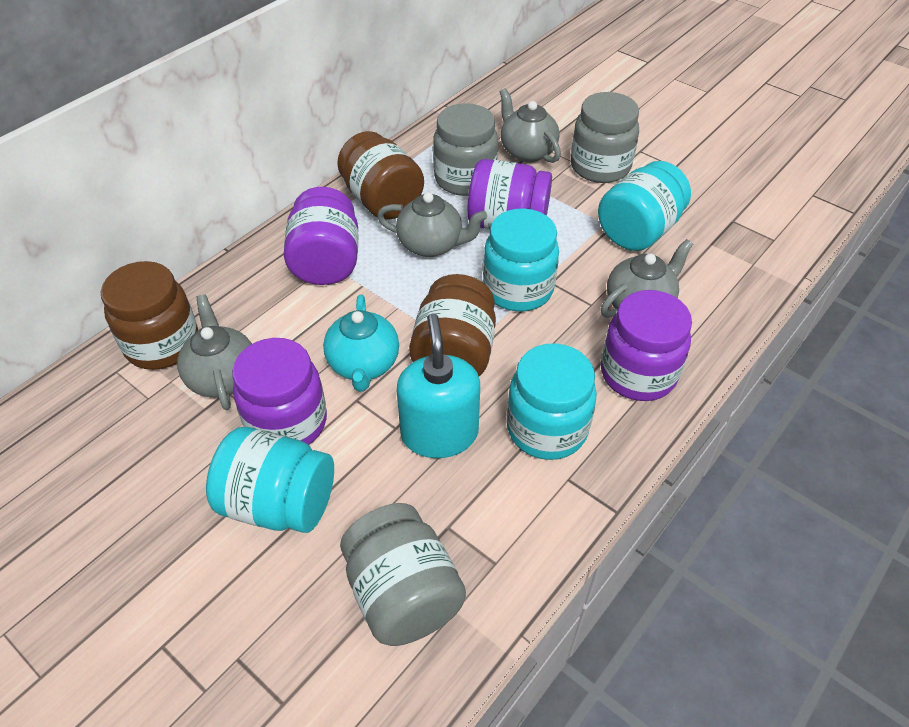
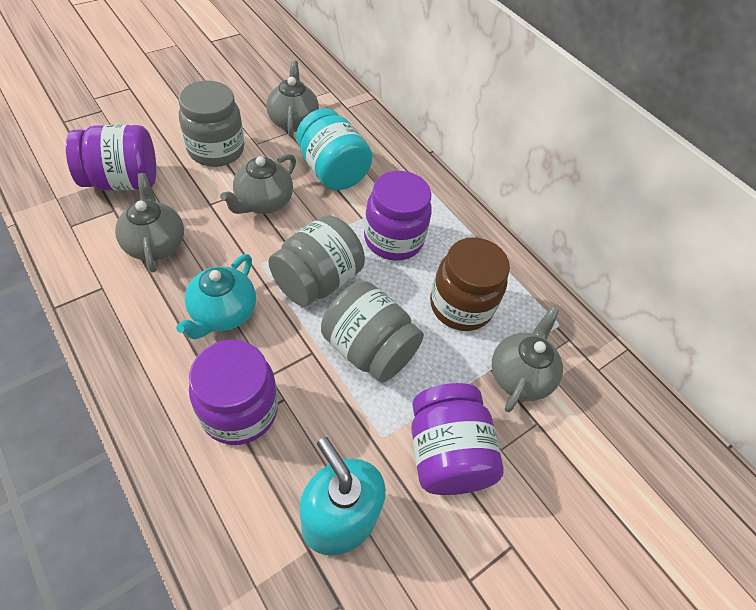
brown jar: 3 -> 1
turquoise jar: 4 -> 1

